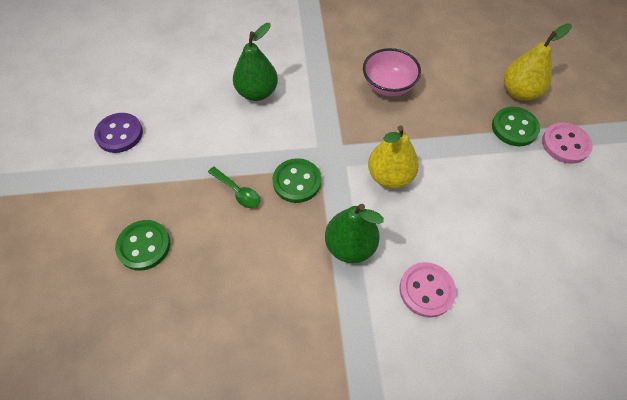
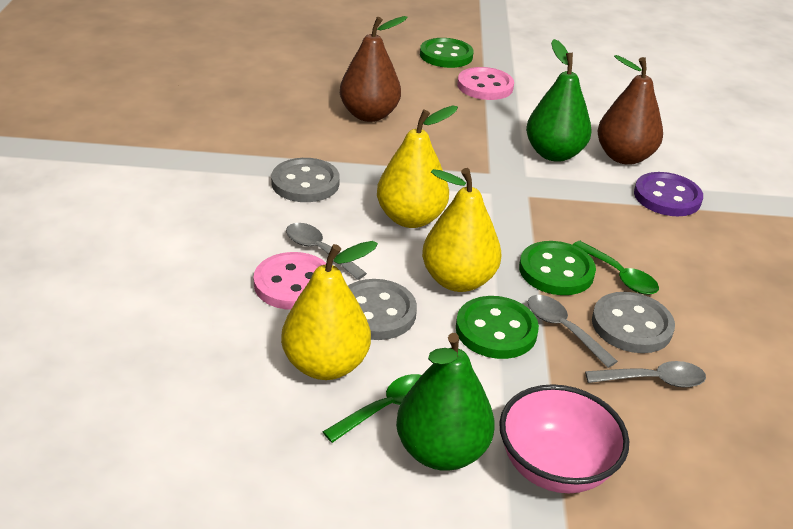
brown pear: 0 -> 2
green spoon: 1 -> 2
grey button: 0 -> 3
grey spoon: 0 -> 3
yellow pear: 2 -> 3

